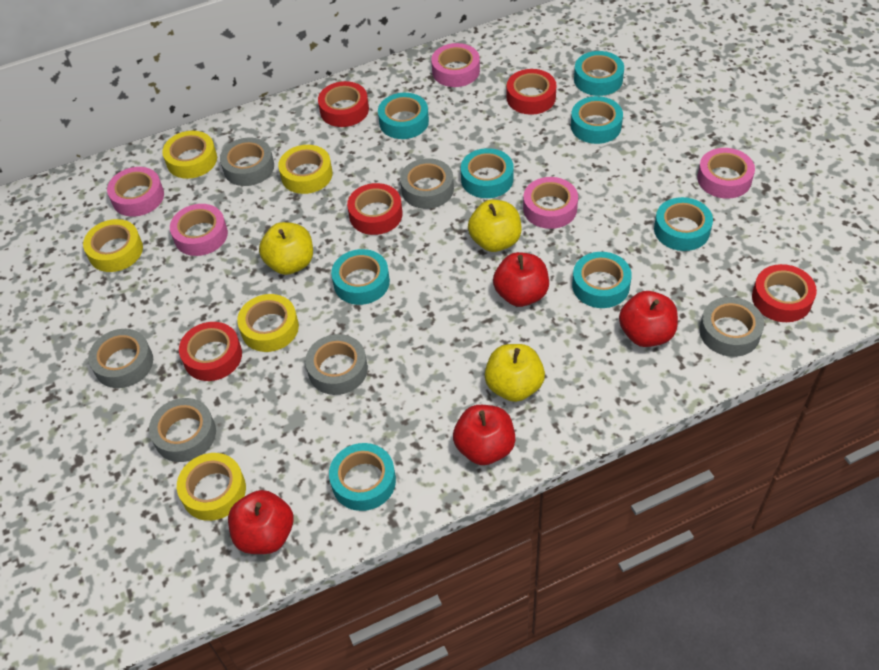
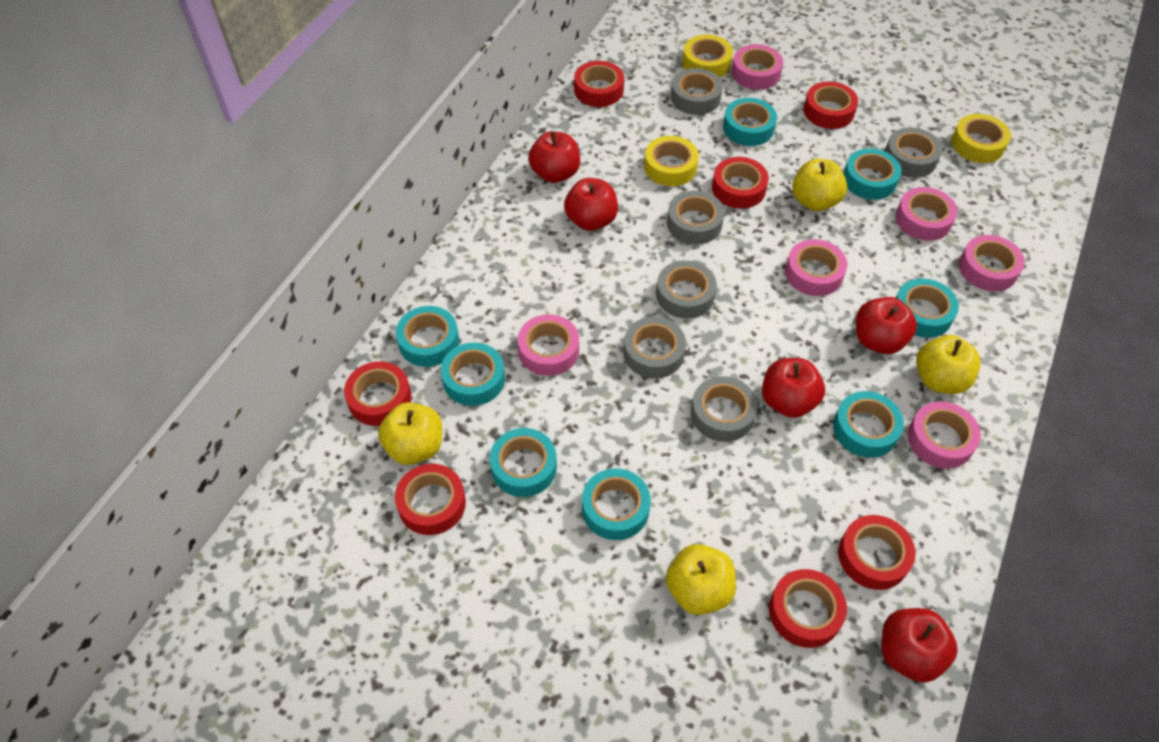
pink tape: 5 -> 6
red apple: 4 -> 5
red tape: 5 -> 7
yellow apple: 3 -> 4
yellow tape: 5 -> 3

